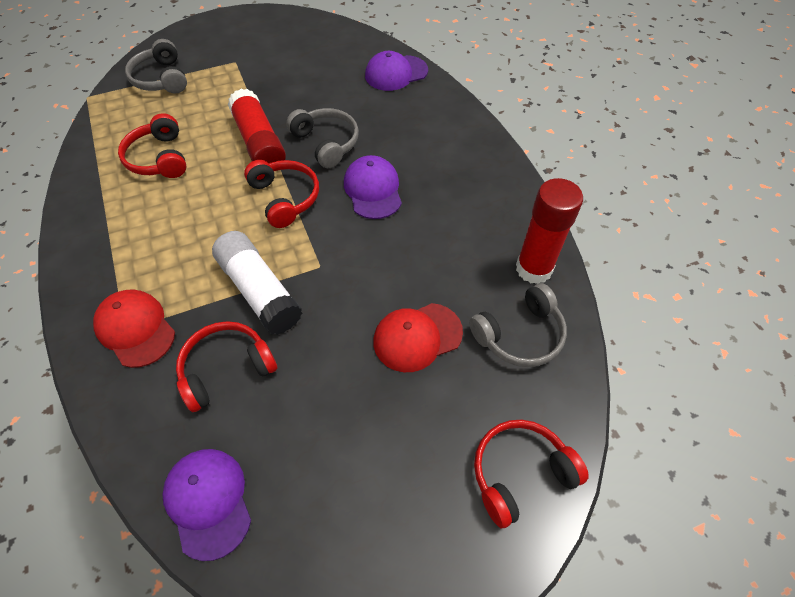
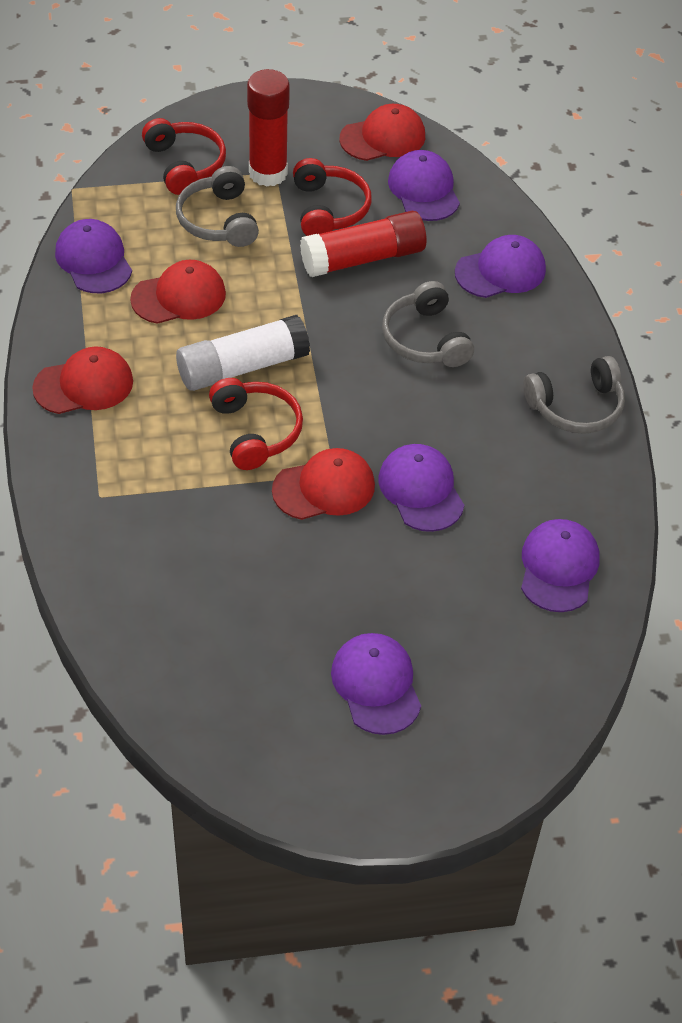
purple cap: 3 -> 6
red cap: 2 -> 4
red headphones: 4 -> 3

